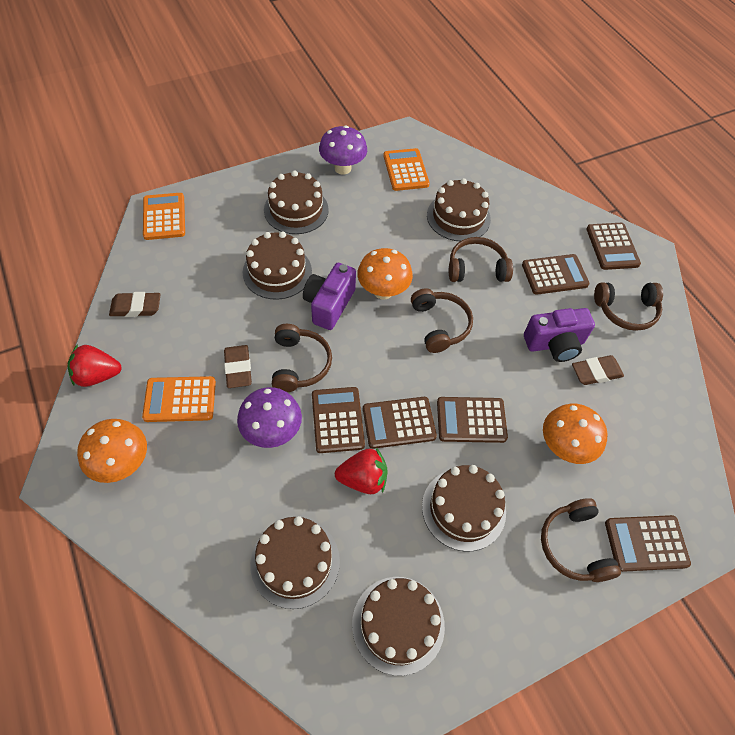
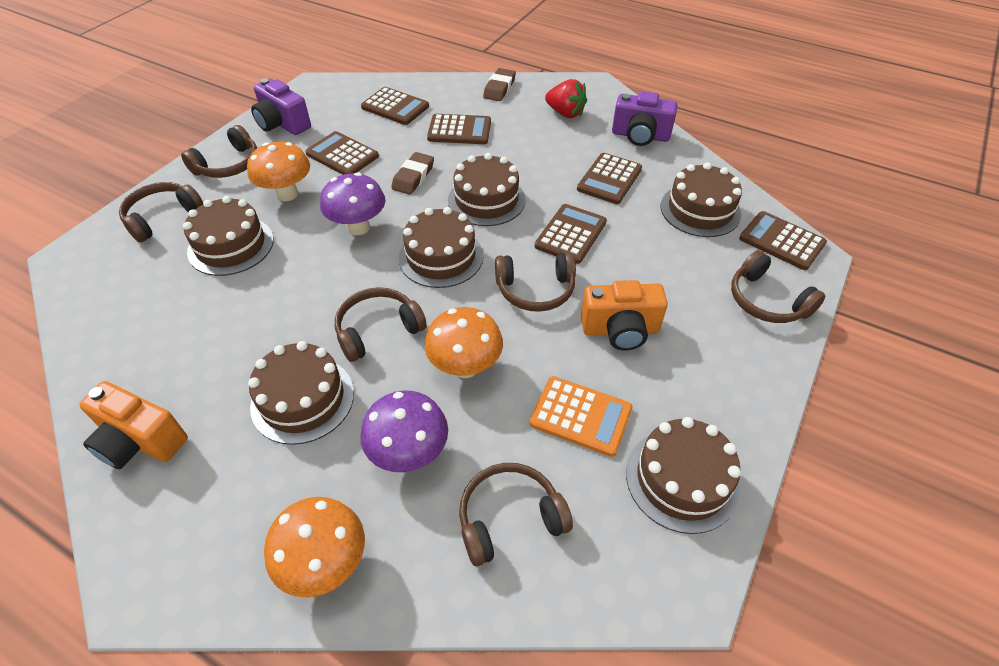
brown eraser: 3 -> 2
brown headphones: 5 -> 6
orange calculator: 3 -> 1
orange camera: 0 -> 2
red strawberry: 2 -> 1

